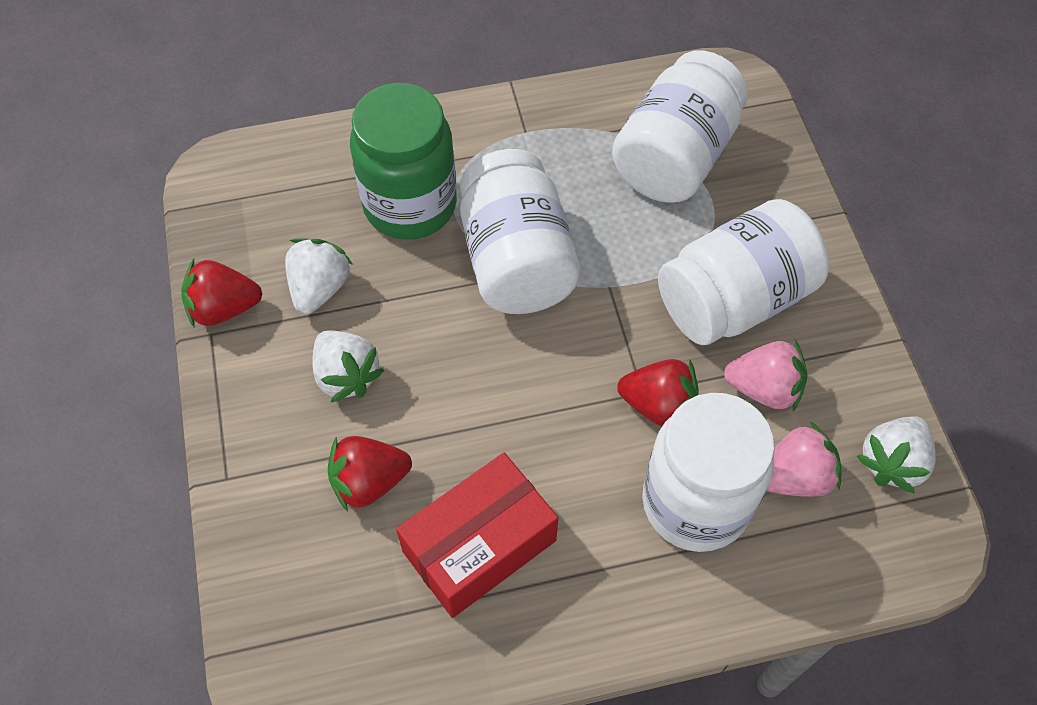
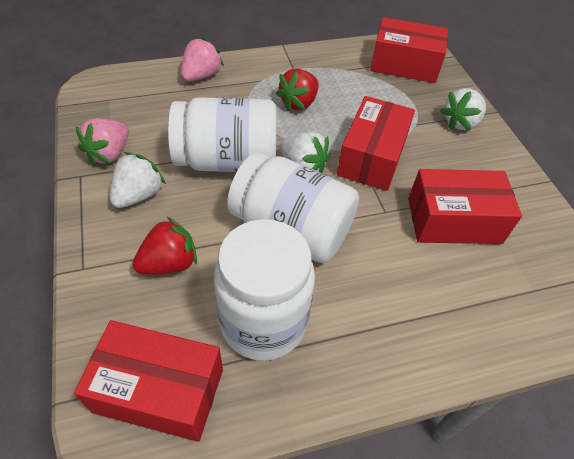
green jar: 1 -> 0
red box: 1 -> 4
red strawberry: 3 -> 2
white jar: 4 -> 3

